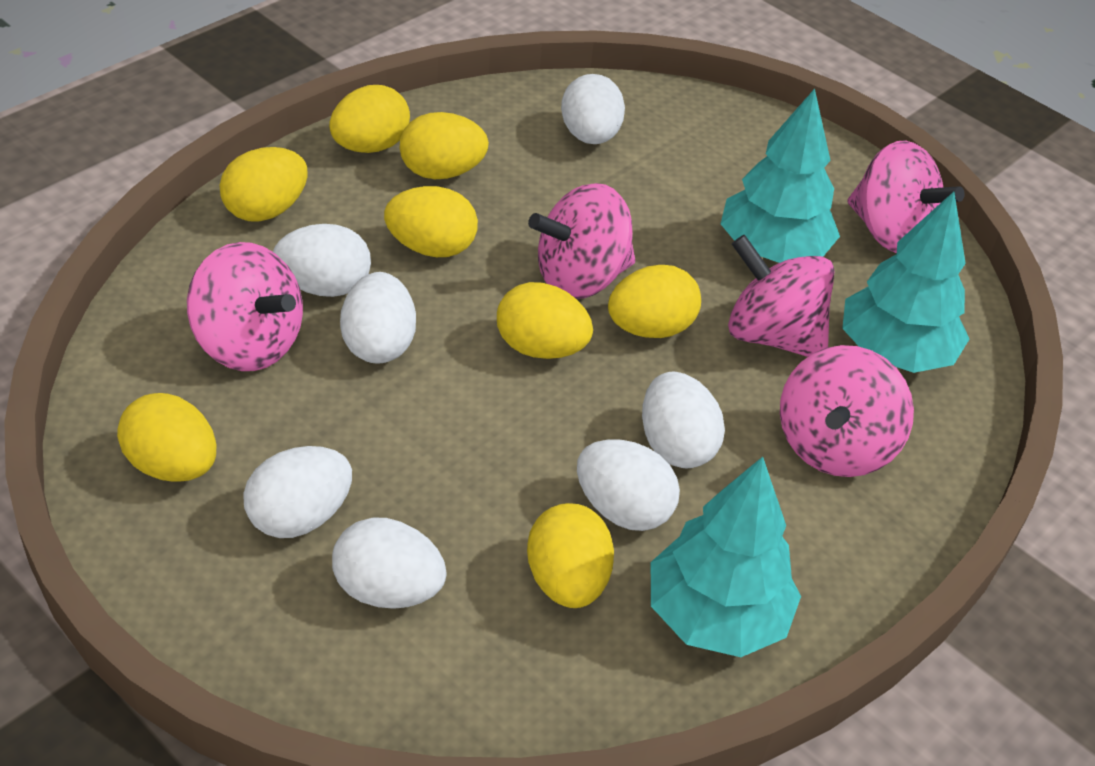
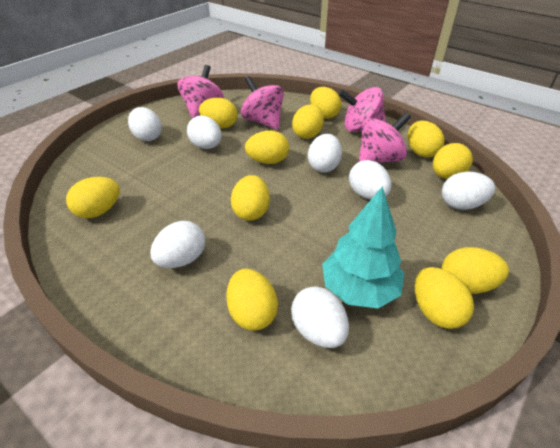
pink spinning top: 5 -> 4
turquoise tree: 3 -> 1
yellow egg: 8 -> 11

